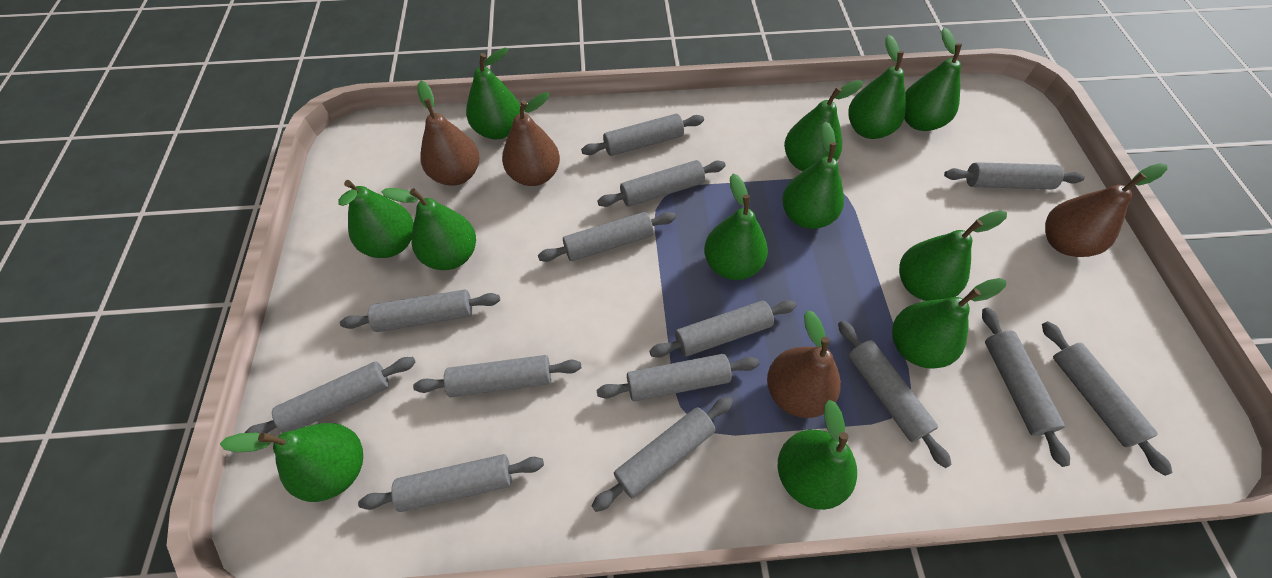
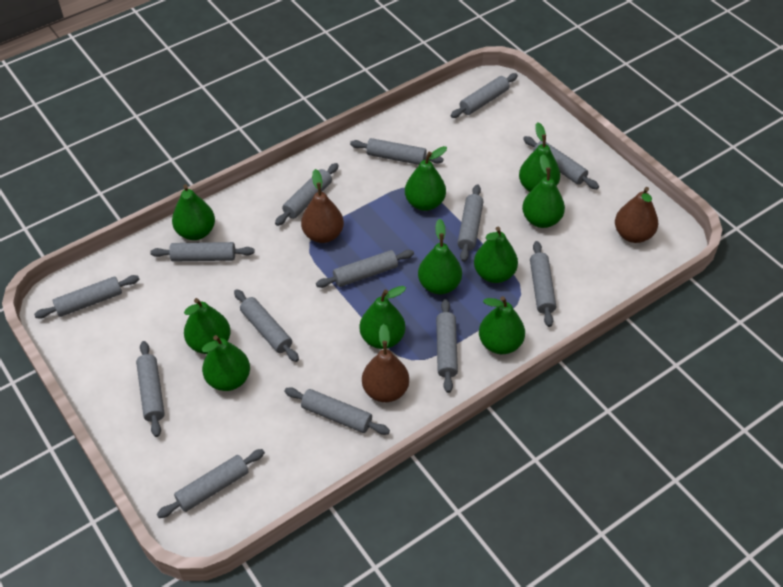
brown pear: 4 -> 3
green pear: 12 -> 10

